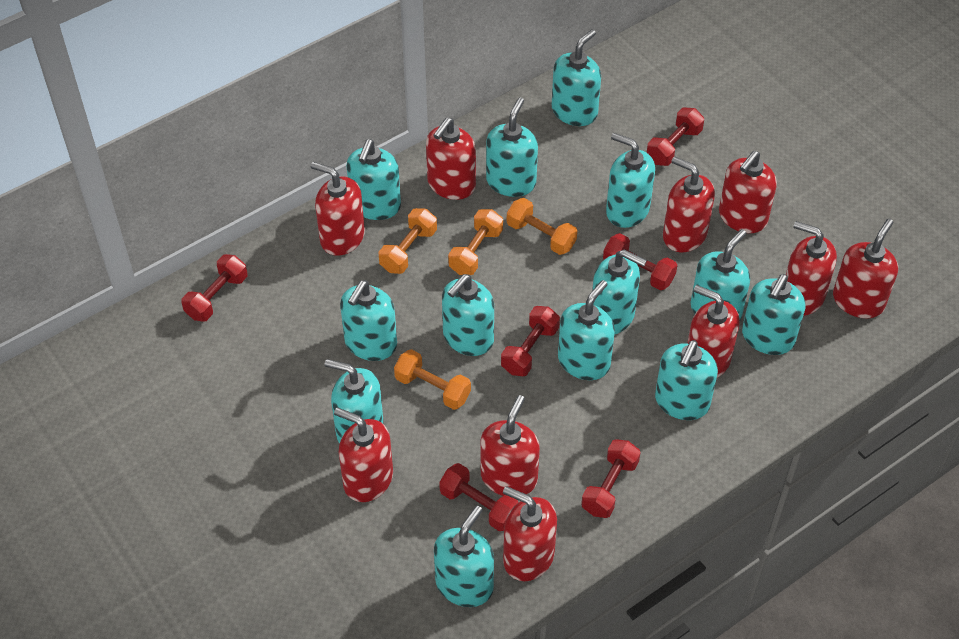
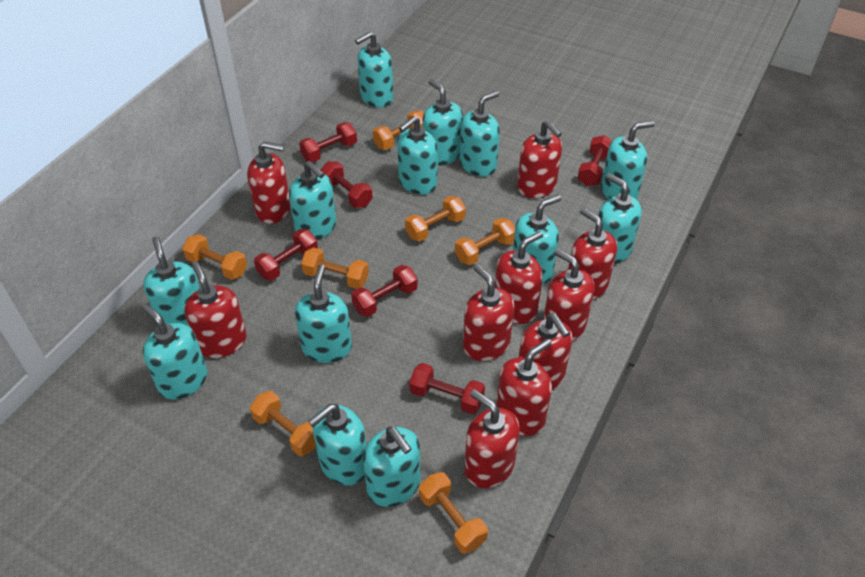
orange dumbbell: 4 -> 7

